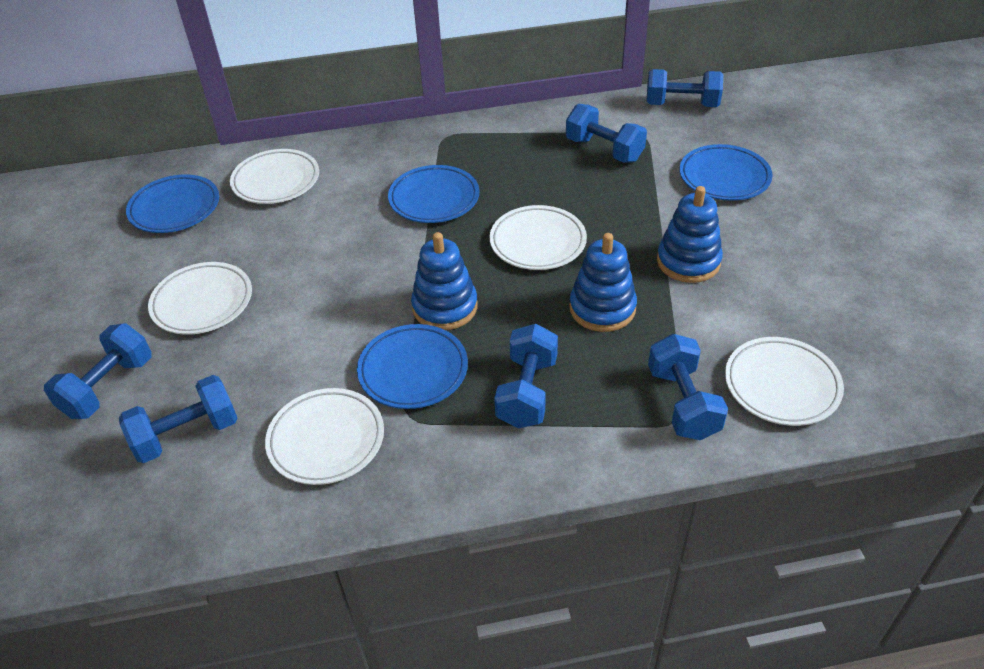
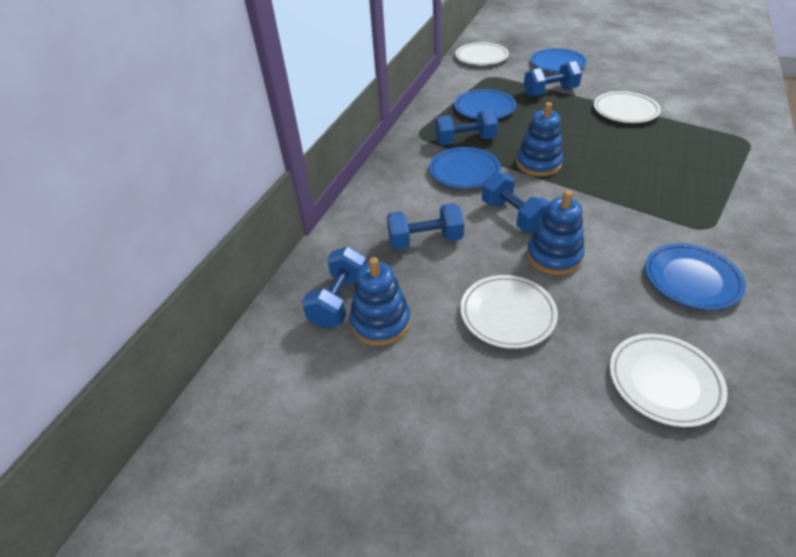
blue dumbbell: 6 -> 5
white plate: 5 -> 4

